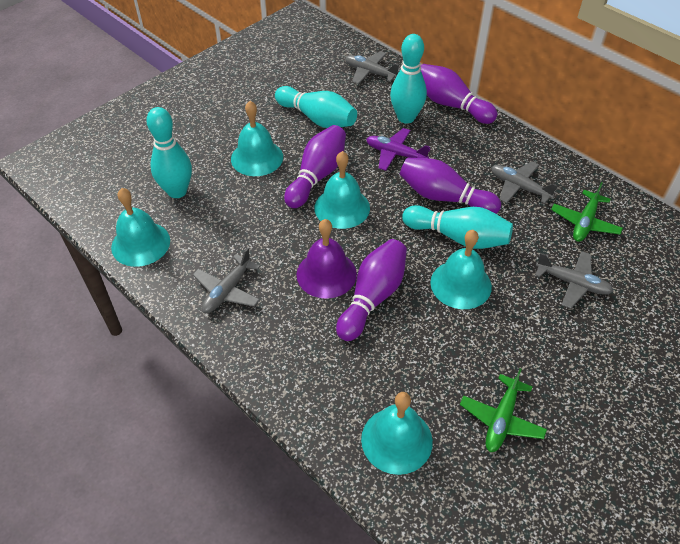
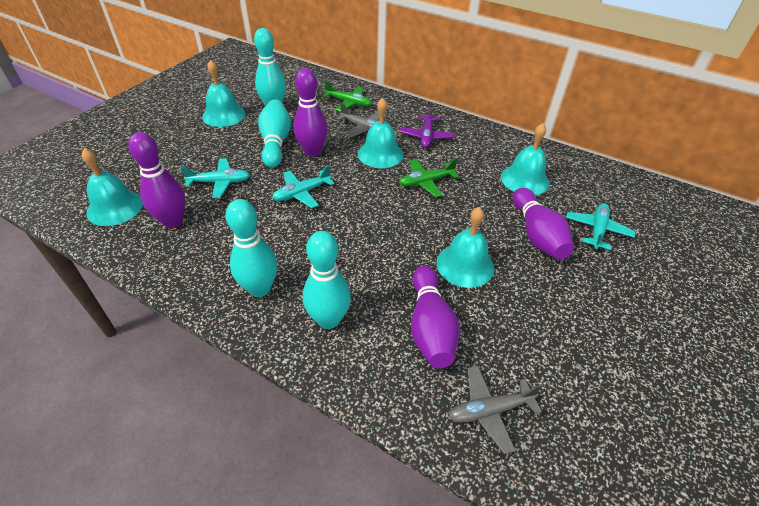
grey plane: 4 -> 2
purple bell: 1 -> 0
turquoise plane: 0 -> 3

